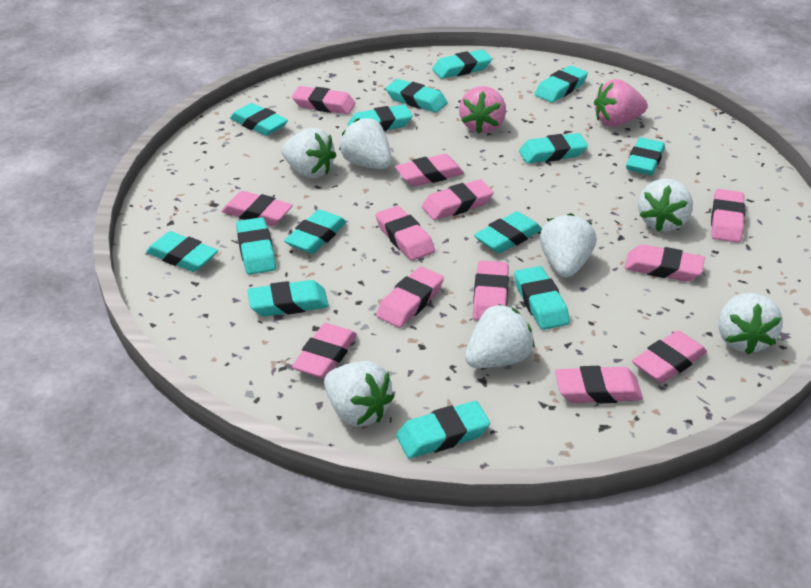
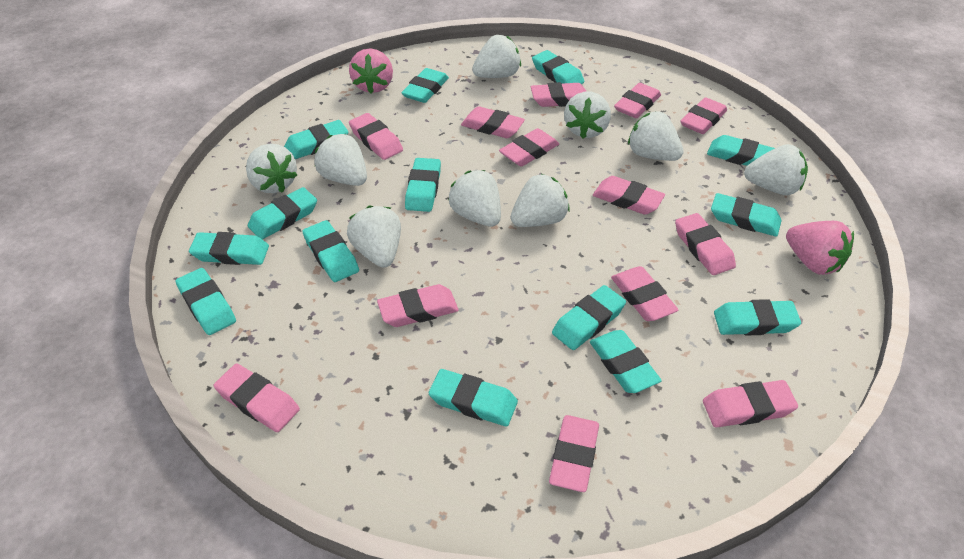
pink eraser: 12 -> 13
white strawberry: 7 -> 9

